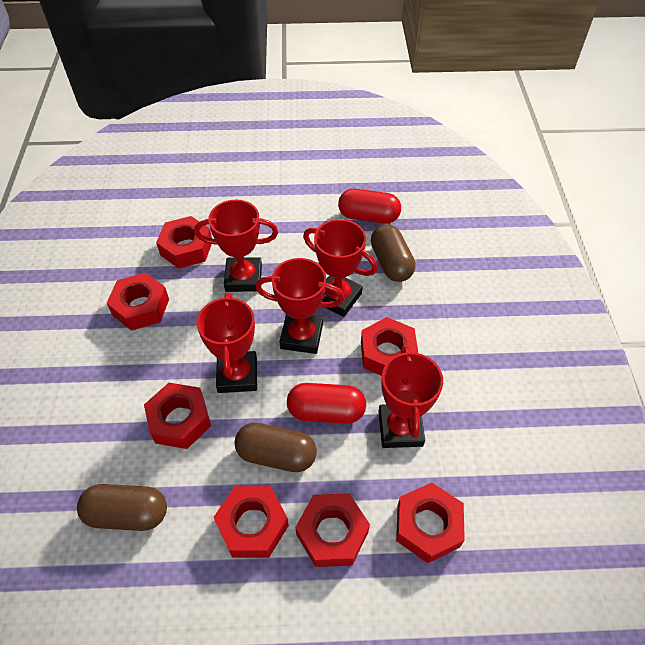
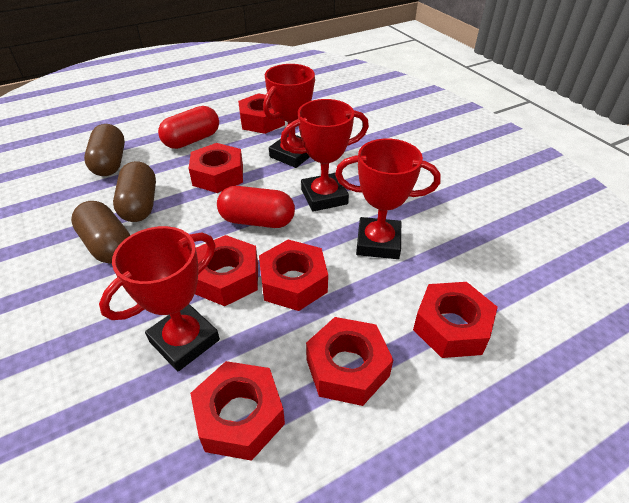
red trophy: 5 -> 4

